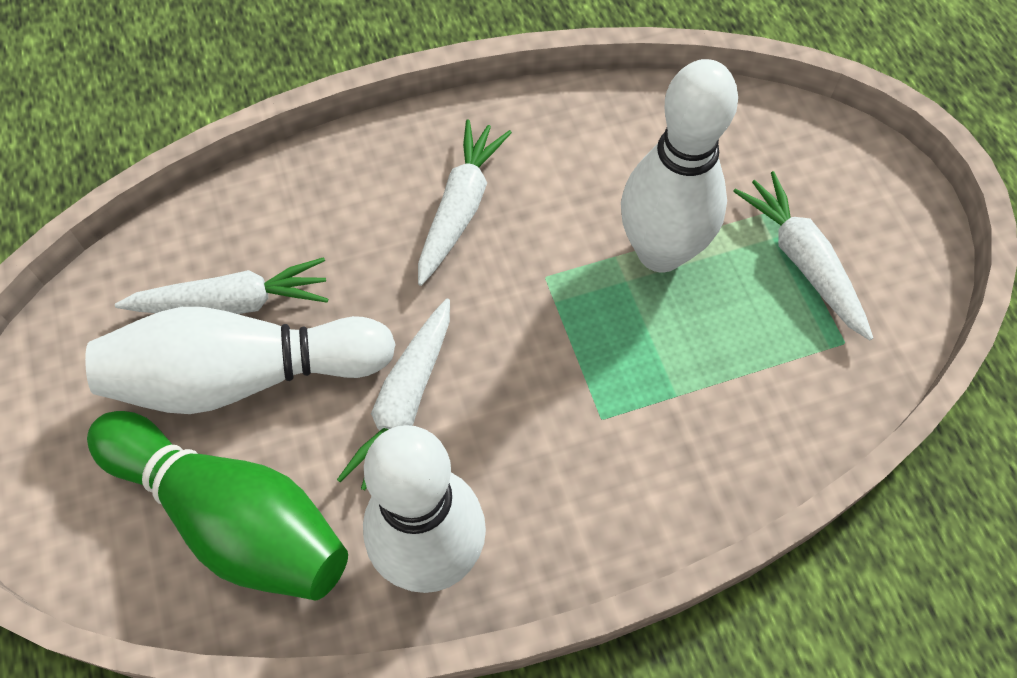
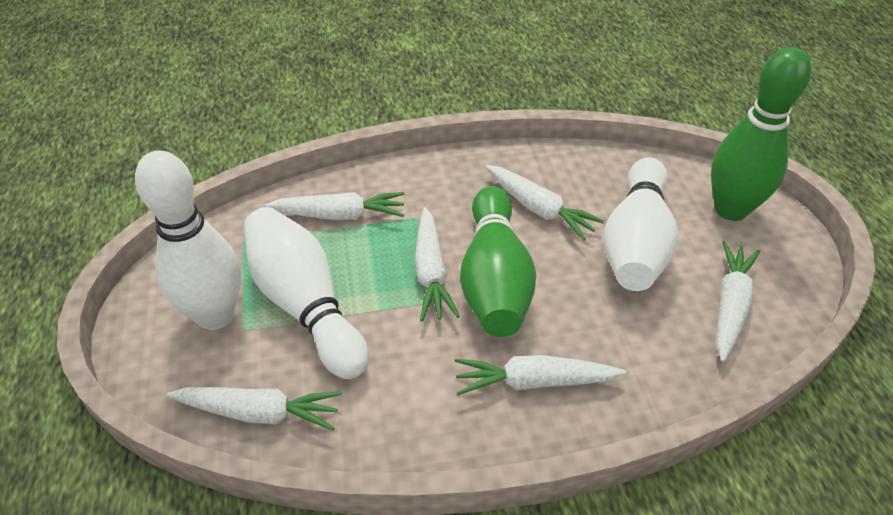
green bowling pin: 1 -> 2
white carrot: 4 -> 6

